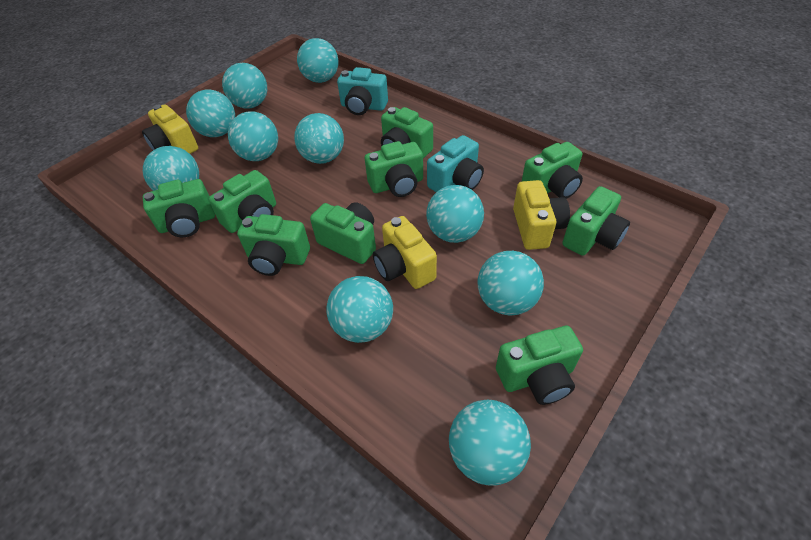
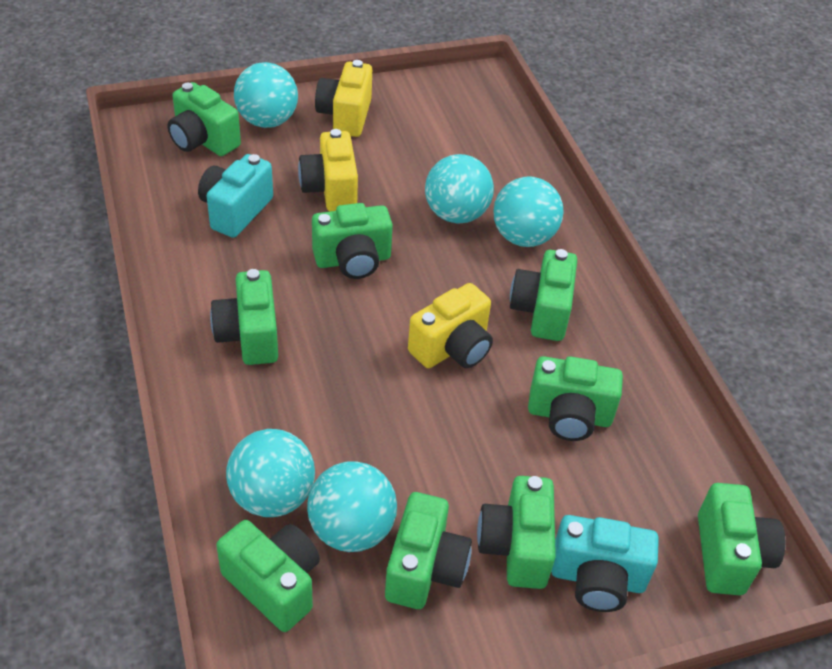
turquoise ball: 10 -> 5

